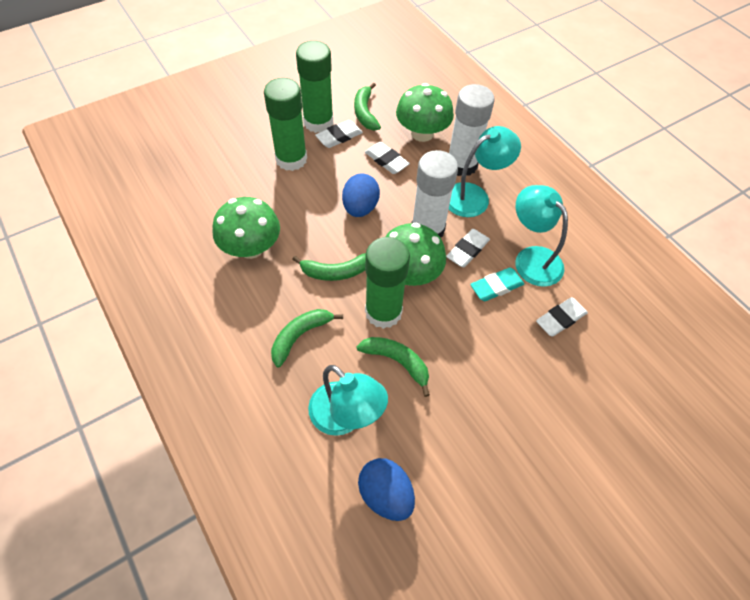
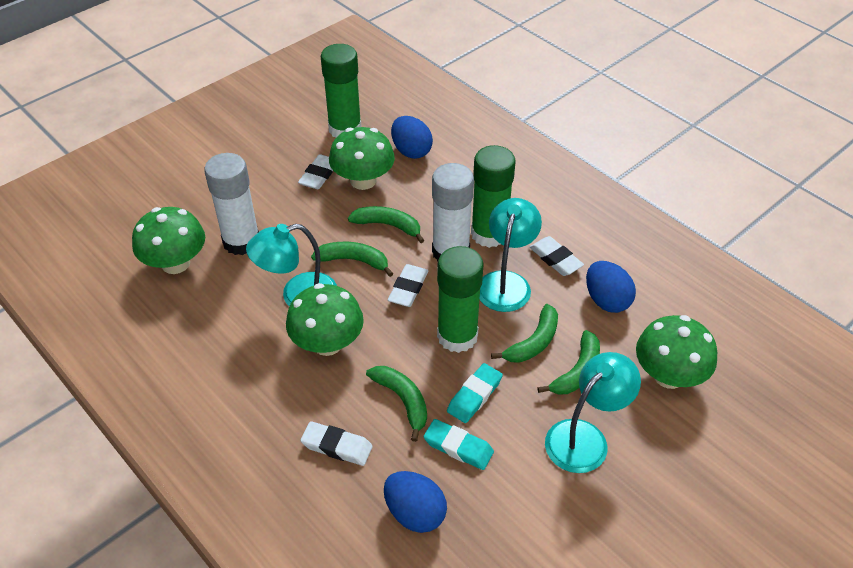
blue egg: 2 -> 3
green banana: 4 -> 5
green mushroom: 3 -> 4
turquoise eraser: 1 -> 2

